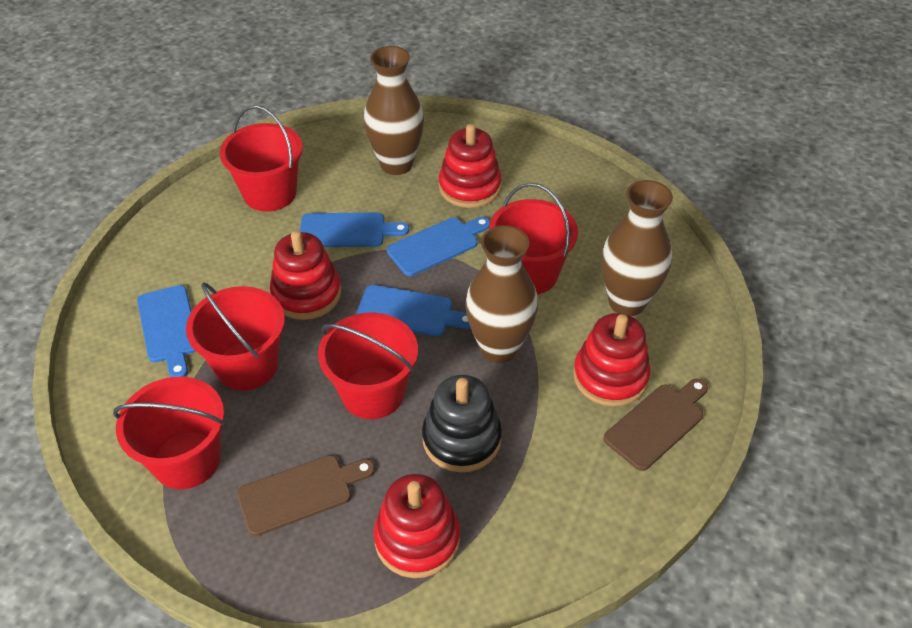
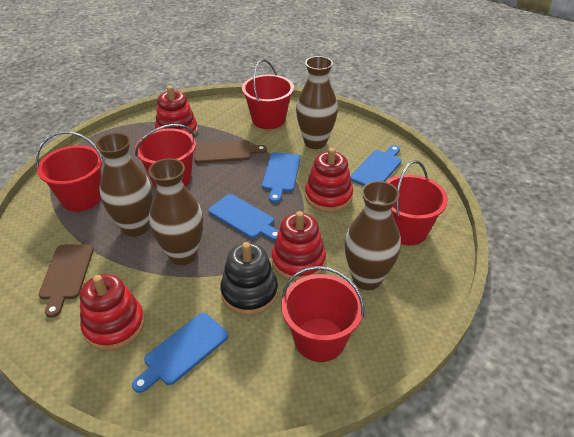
brown vase: 3 -> 4

